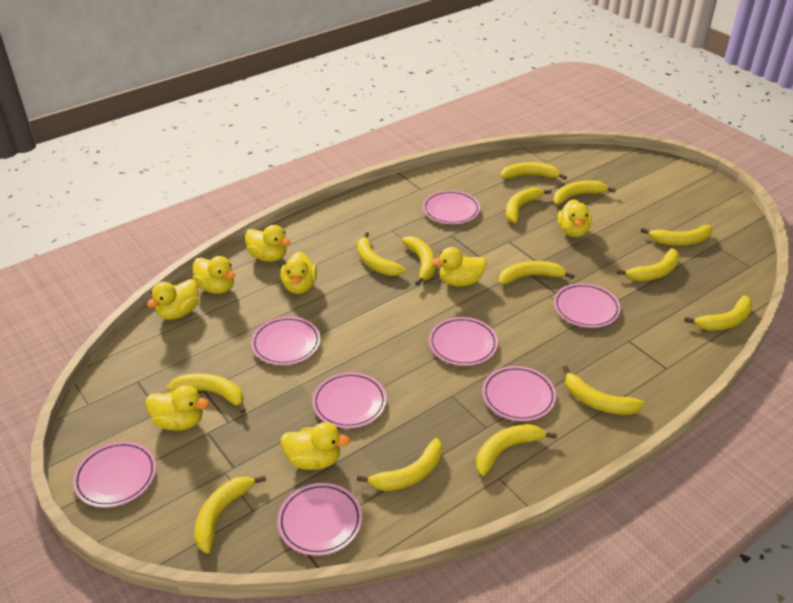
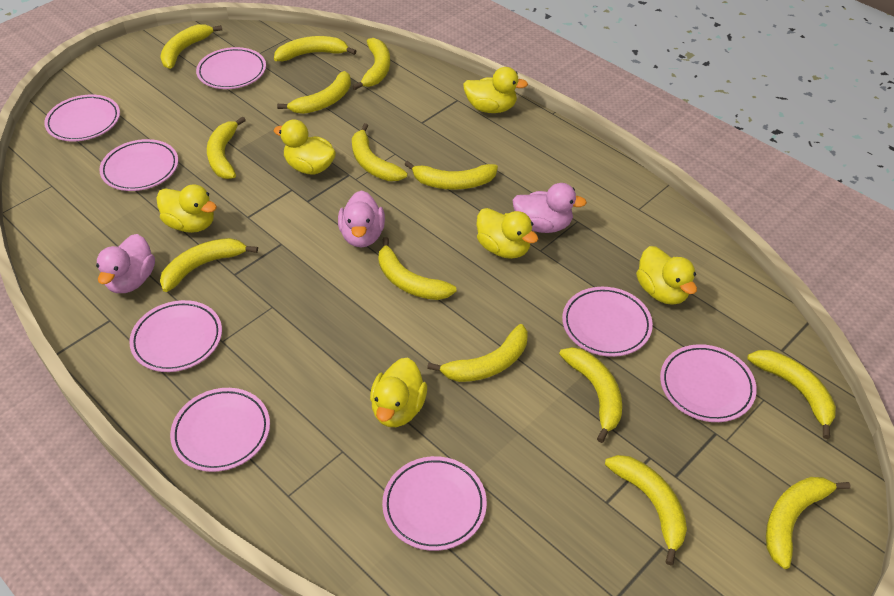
pink duck: 0 -> 3
yellow duck: 8 -> 6

